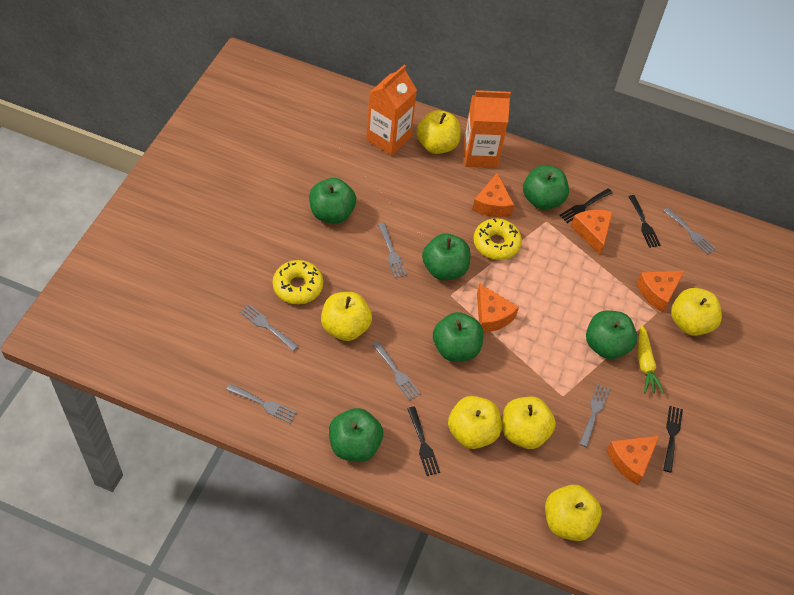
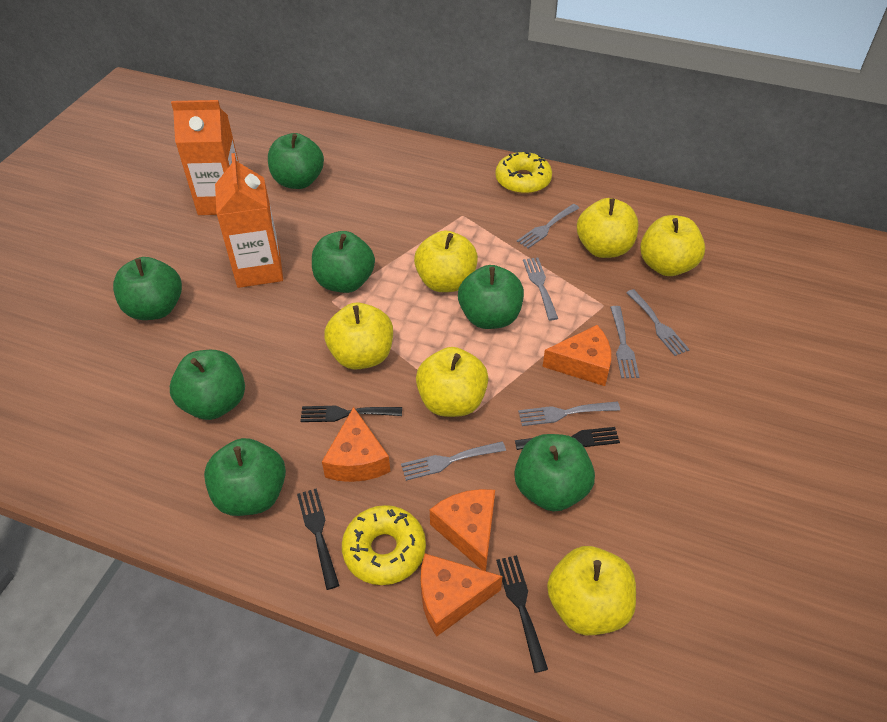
green apple: 6 -> 7
orange cheese: 5 -> 4
yellow carrot: 1 -> 0

